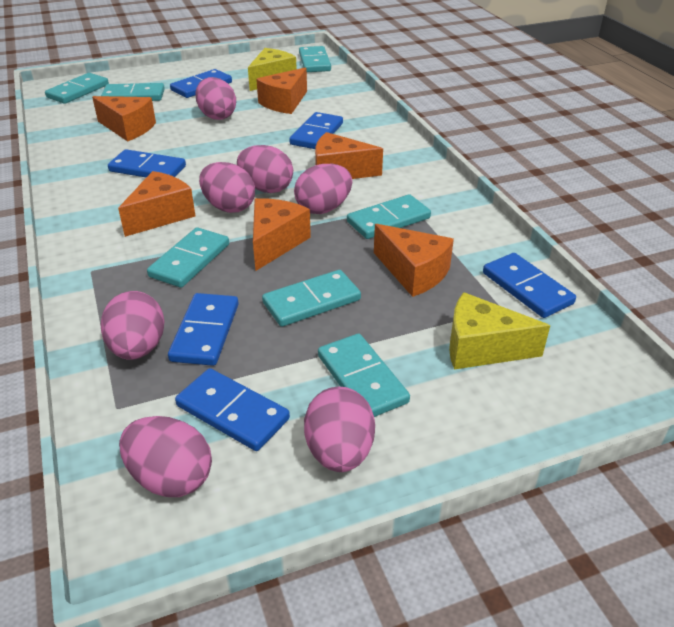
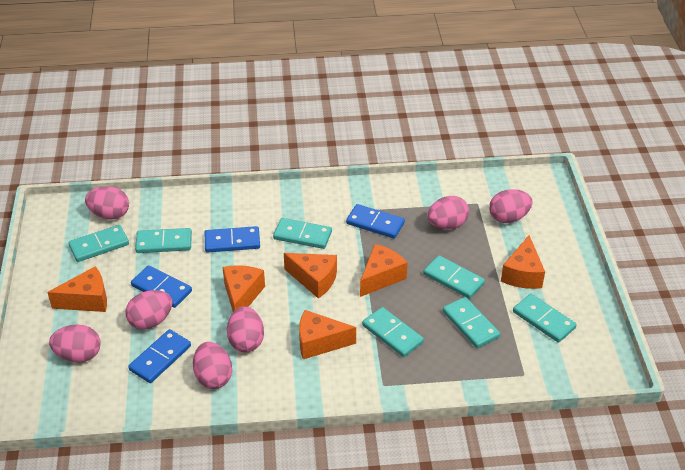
blue domino: 6 -> 4
yellow cheese: 2 -> 0

